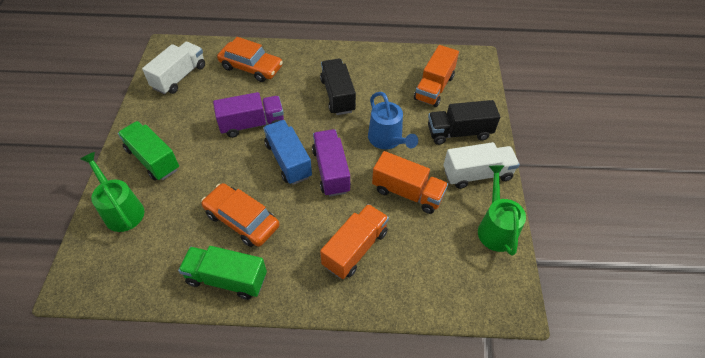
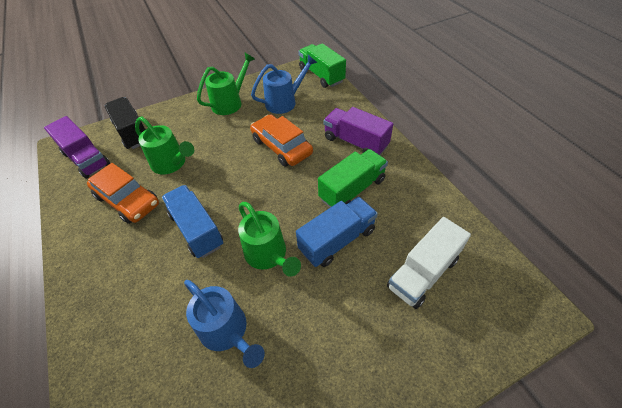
black truck: 2 -> 1
blue truck: 1 -> 2
blue watering can: 1 -> 2
green watering can: 2 -> 3
orange truck: 3 -> 0
white truck: 2 -> 1

